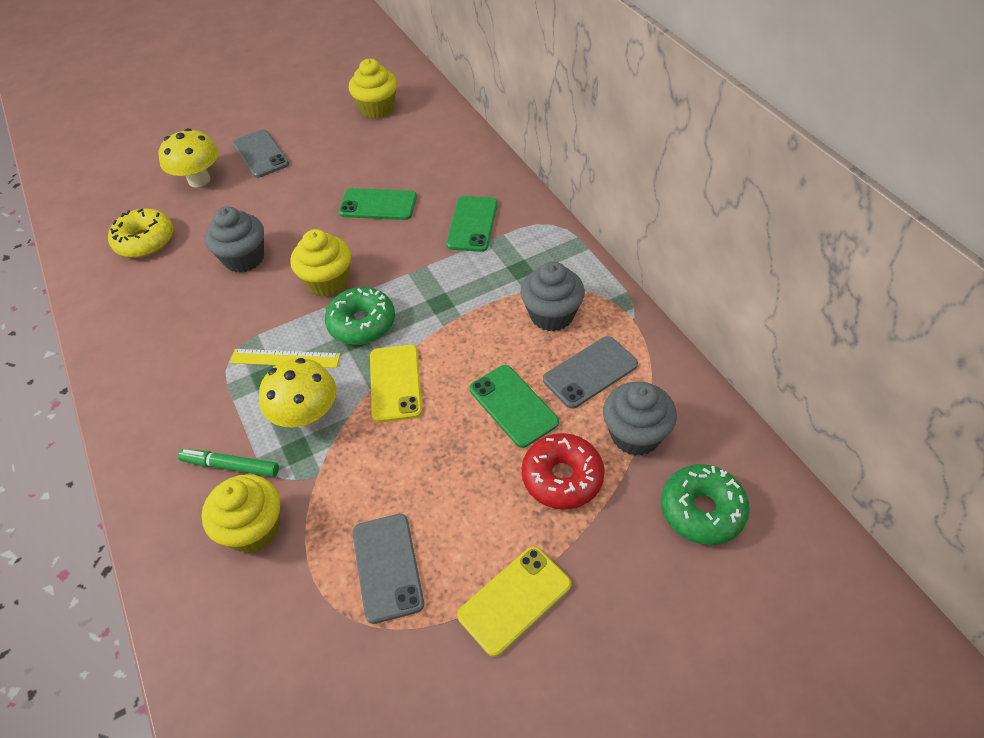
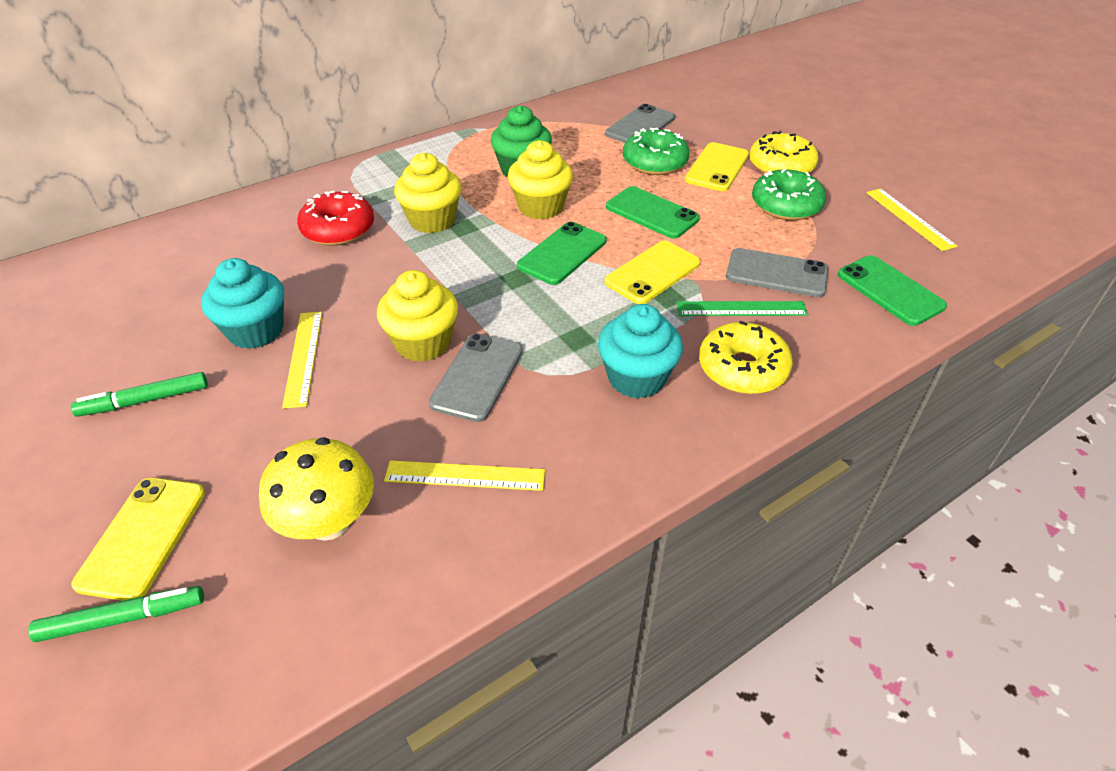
green cupcake: 0 -> 1
green marker: 1 -> 2
green ruler: 0 -> 1
grey cupcake: 3 -> 0
turquoise cupcake: 0 -> 2
yellow donut: 1 -> 2
yellow mushroom: 2 -> 1
yellow phone: 2 -> 3
yellow ruler: 1 -> 3

